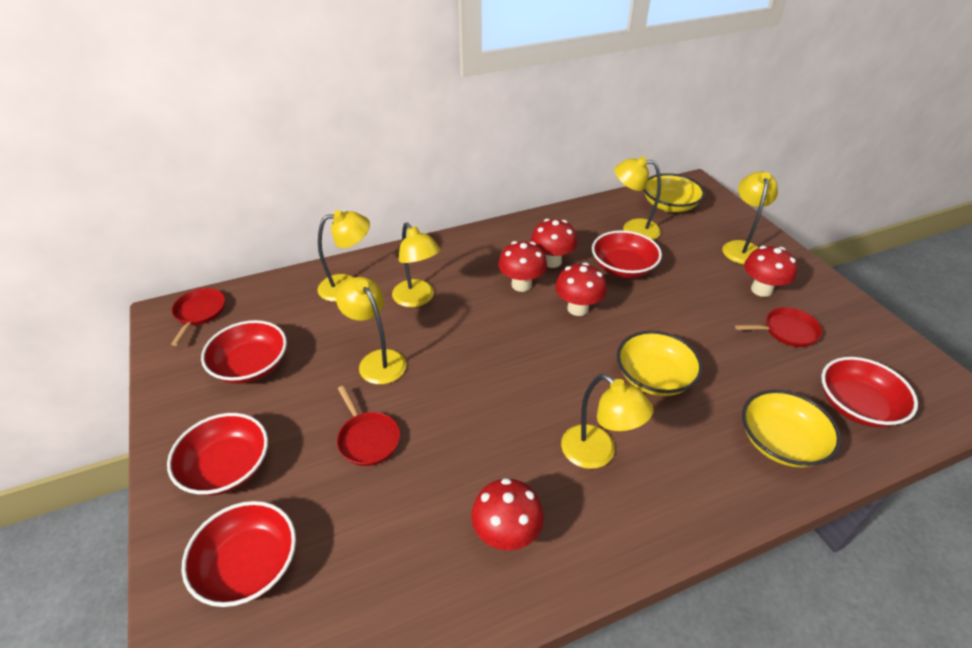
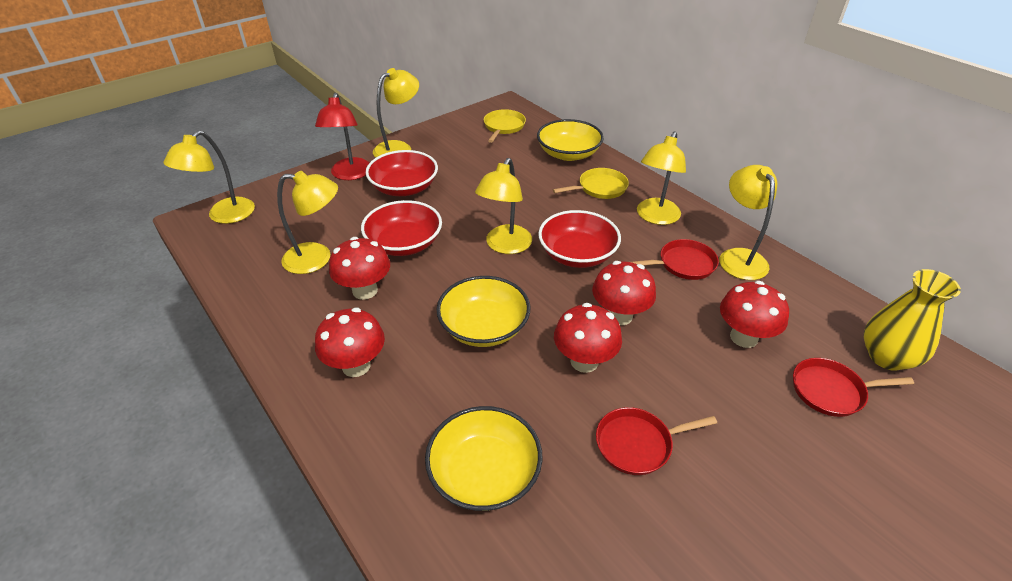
red bowl: 5 -> 3
red lamp: 0 -> 1
yellow pan: 0 -> 2
yellow vase: 0 -> 1

